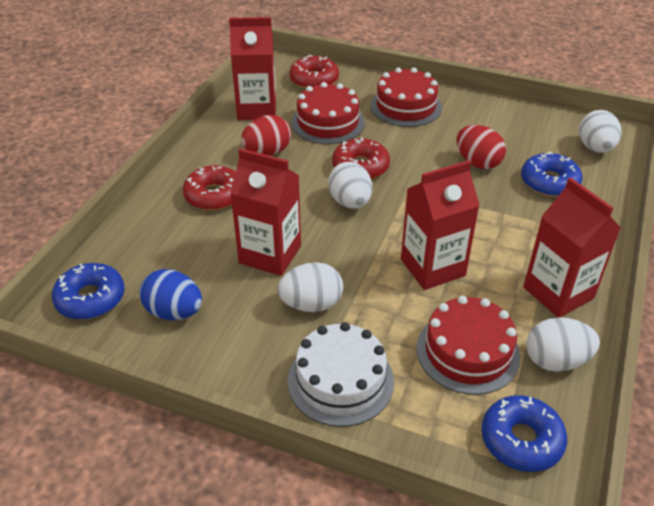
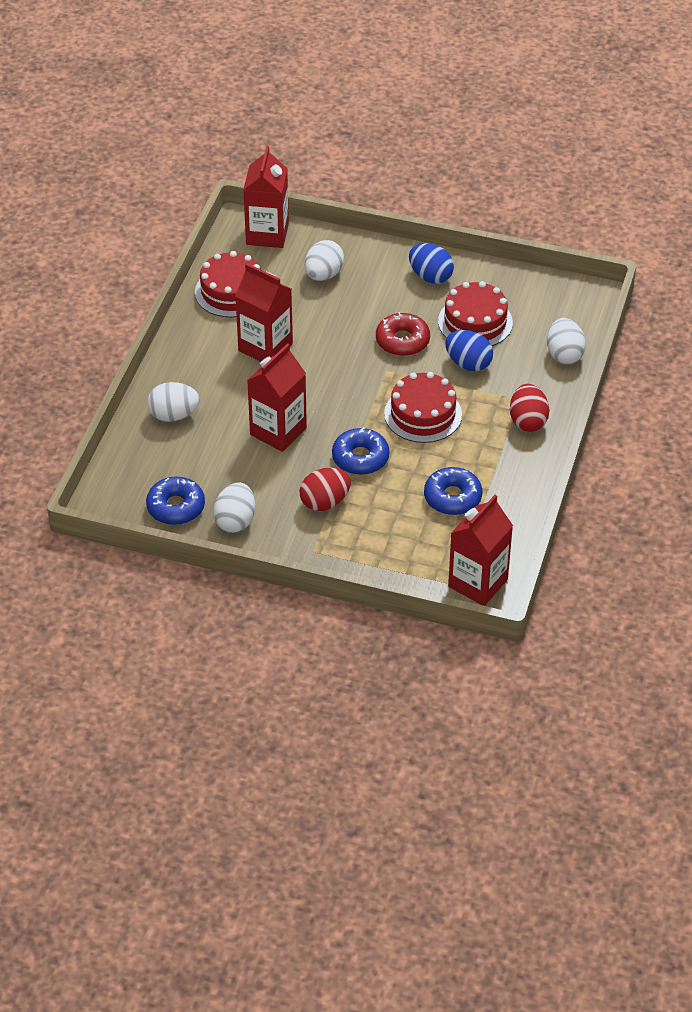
blue egg: 1 -> 2
red donut: 3 -> 1
white cake: 1 -> 0

